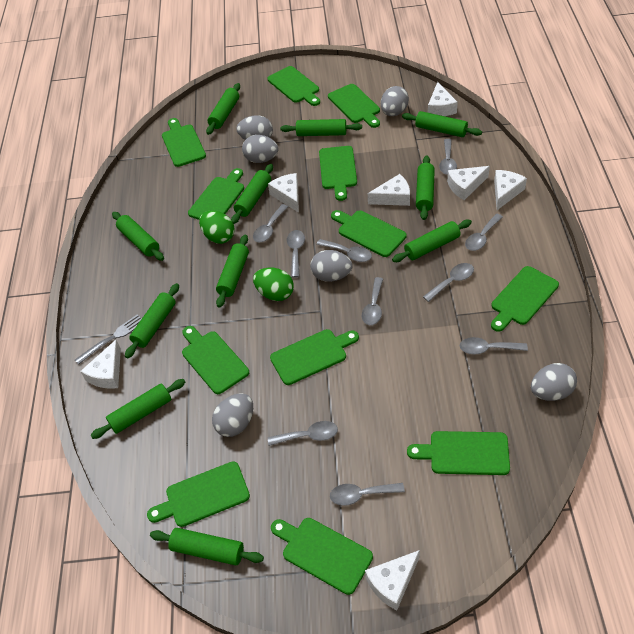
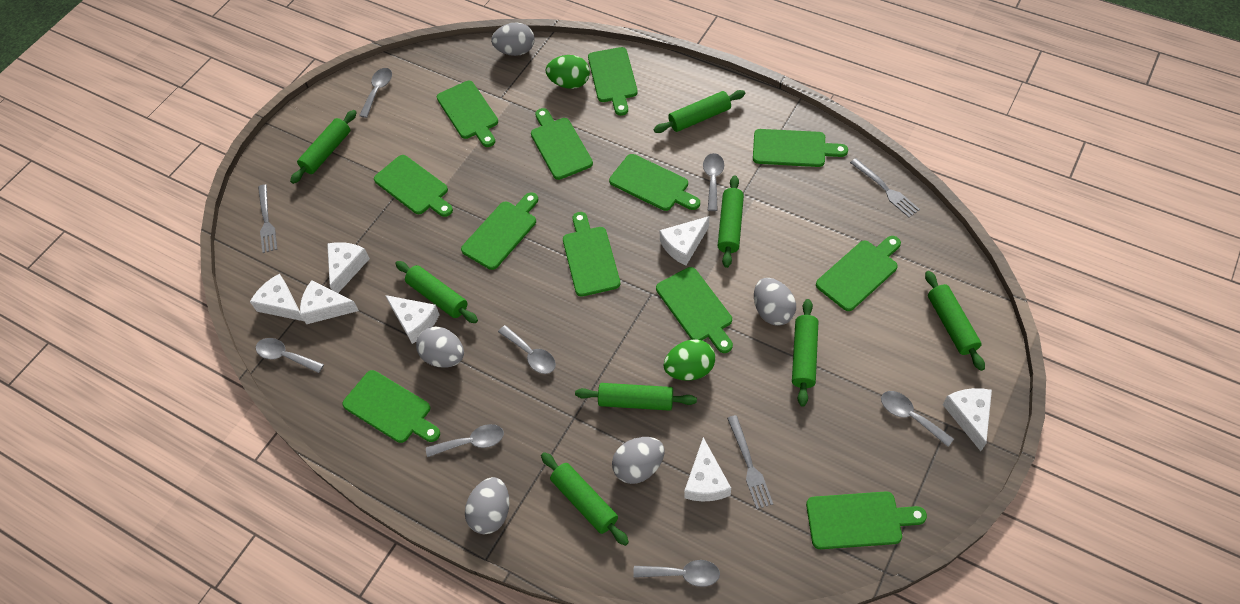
green rolling pin: 11 -> 8
grey egg: 6 -> 5
grey fork: 1 -> 3
grey spoon: 10 -> 7

